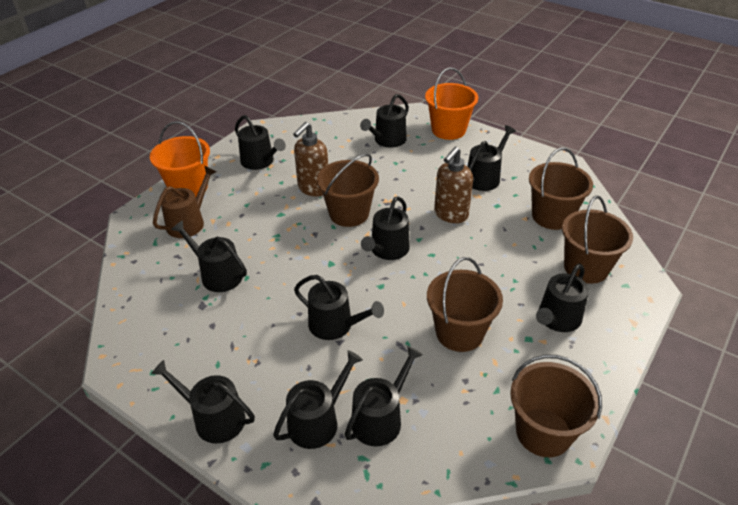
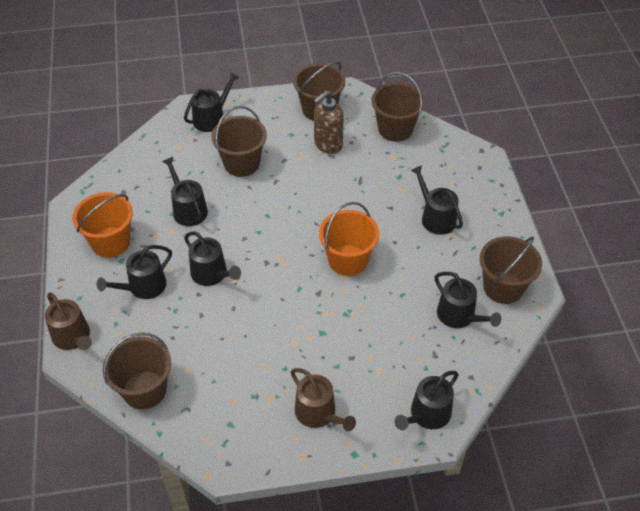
black watering can: 10 -> 7
brown soap dispenser: 2 -> 1
brown watering can: 1 -> 2

